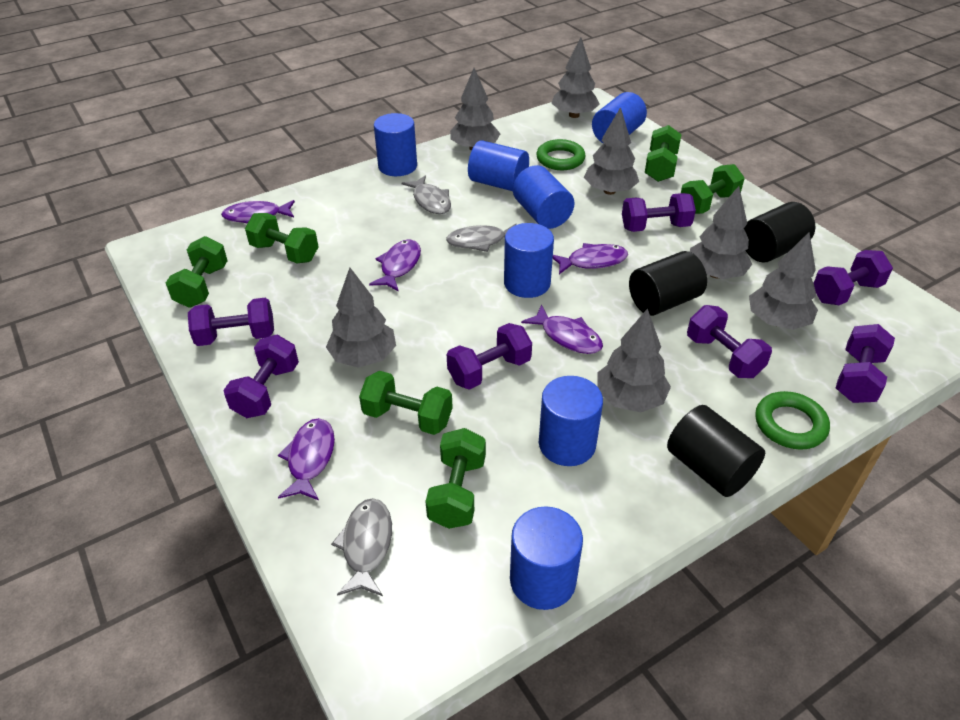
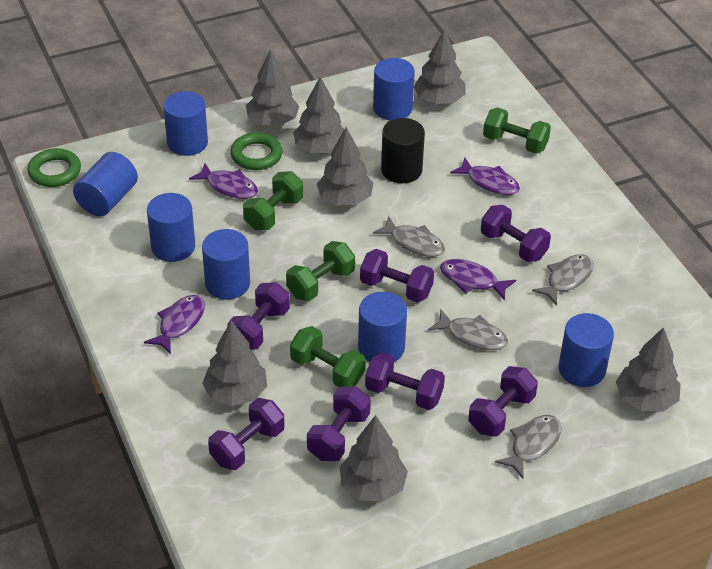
black cylinder: 3 -> 1
green dumbbell: 6 -> 4
grey fish: 3 -> 4
purple fish: 5 -> 4

